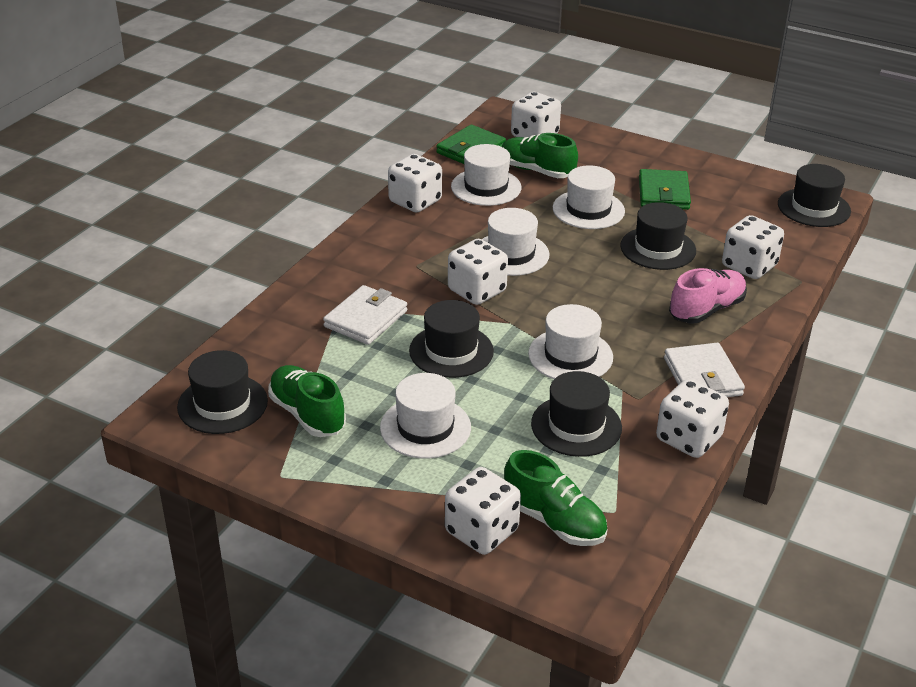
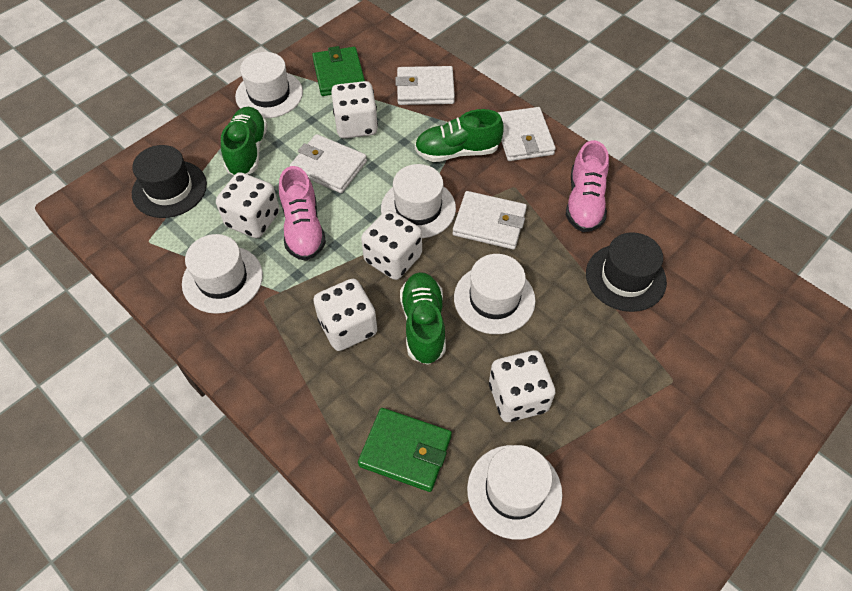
black hat: 5 -> 2
pink shoe: 1 -> 2
white dice: 6 -> 5
white wallet: 2 -> 4

